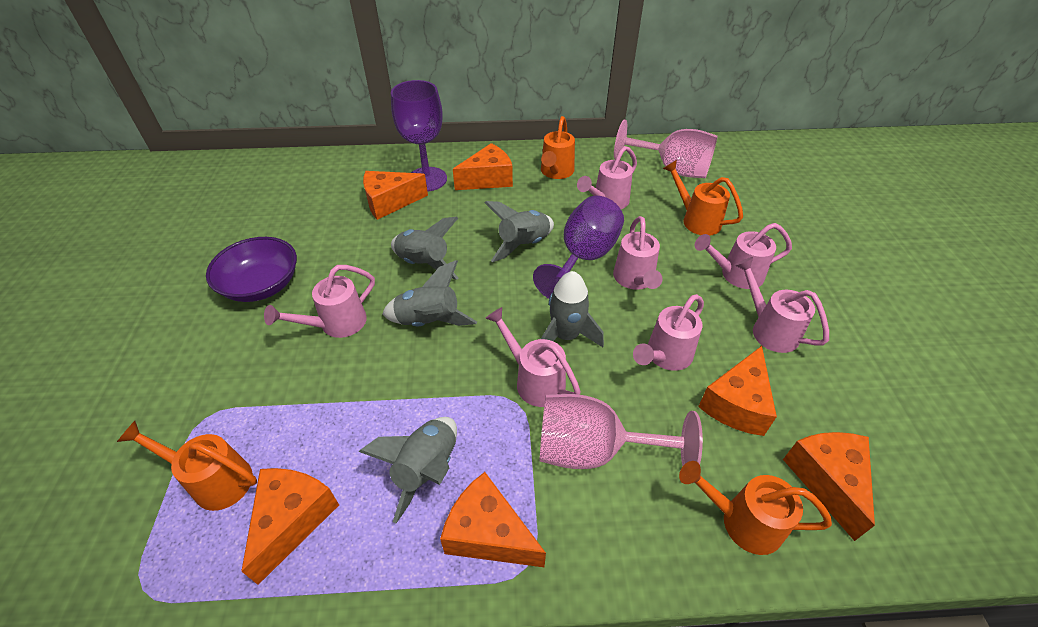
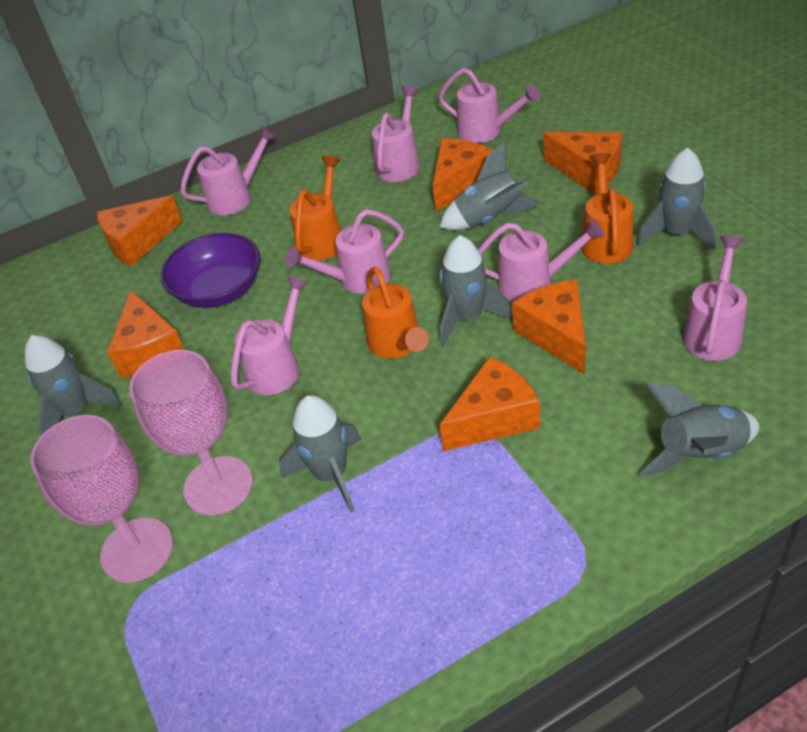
grey rocket: 5 -> 6
orange watering can: 4 -> 3
purple goblet: 2 -> 0

